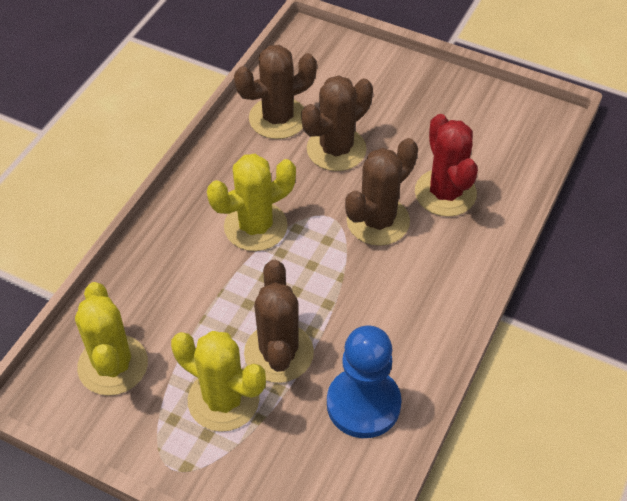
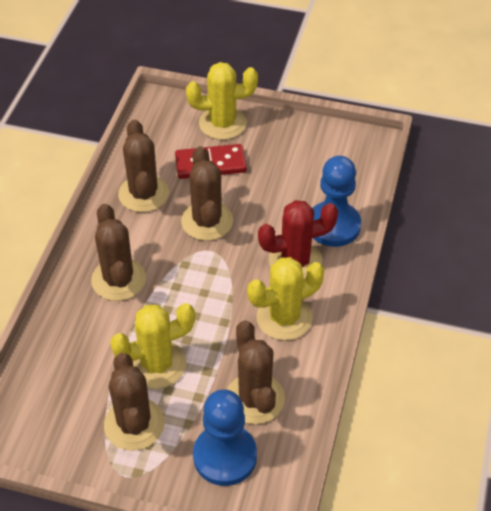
blue pawn: 1 -> 2
brown cactus: 4 -> 5
red domino: 0 -> 1

